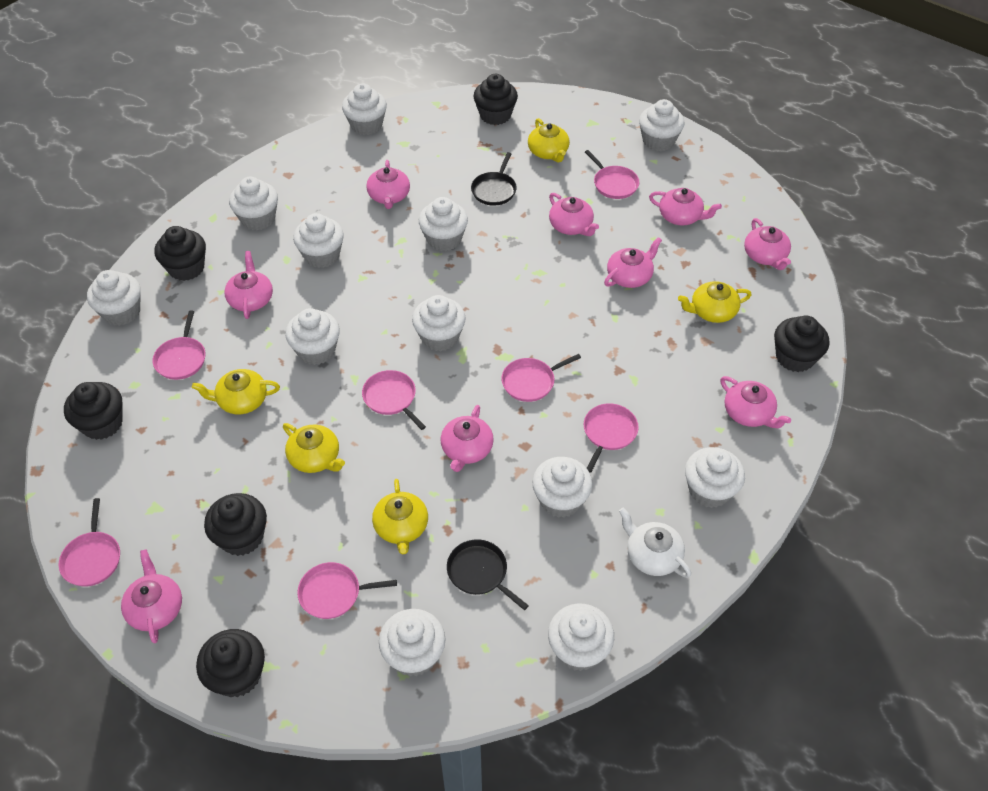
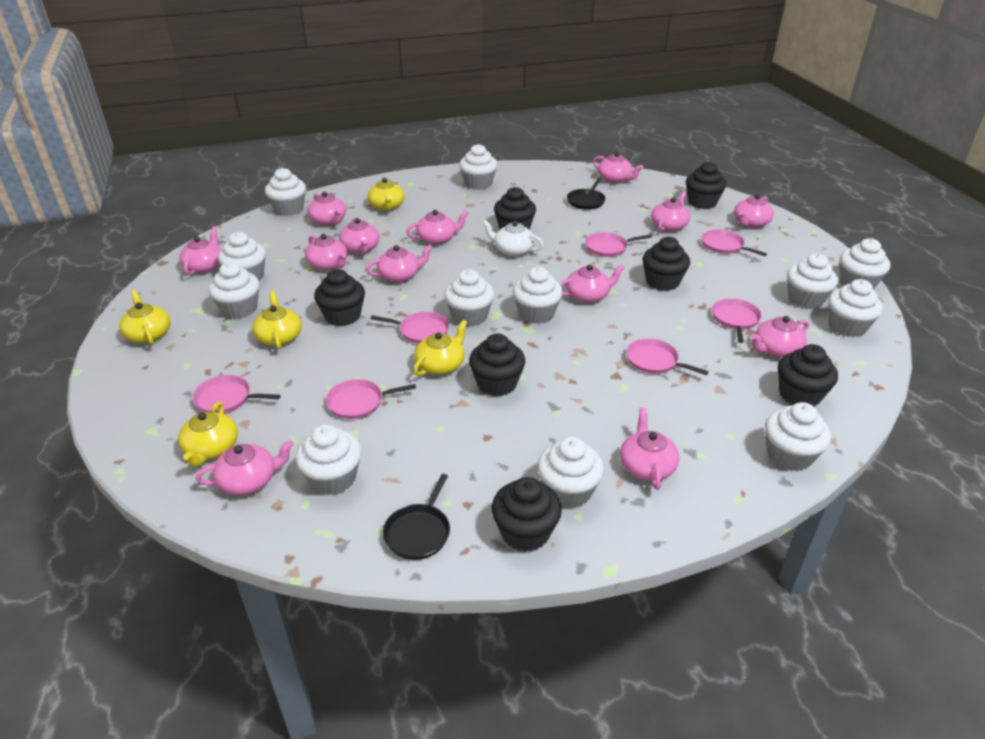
black cupcake: 6 -> 7
pink teapot: 9 -> 13

